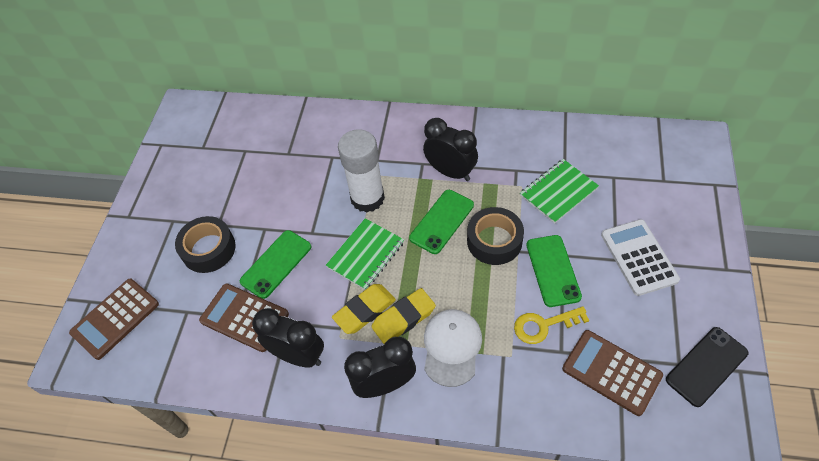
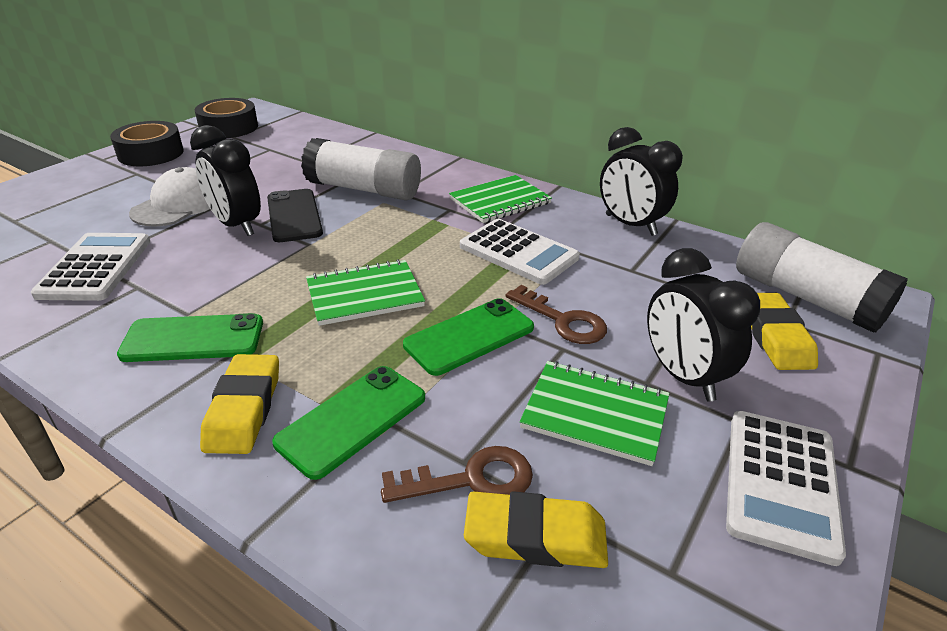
brown calculator: 3 -> 0
brown key: 0 -> 2
green notebook: 2 -> 3
white calculator: 1 -> 3
white glue stick: 1 -> 2
yellow eraser: 2 -> 3
yellow key: 1 -> 0

